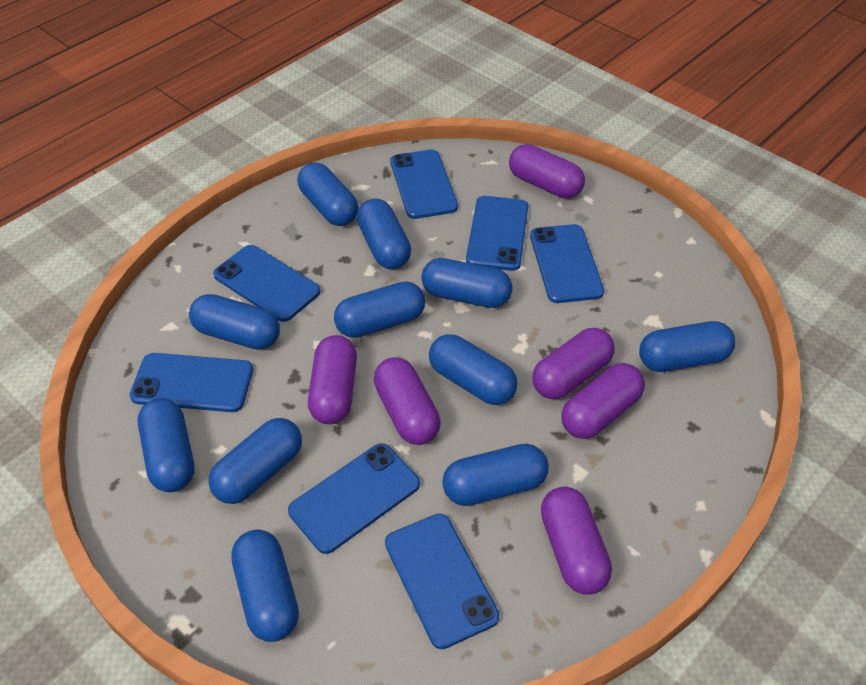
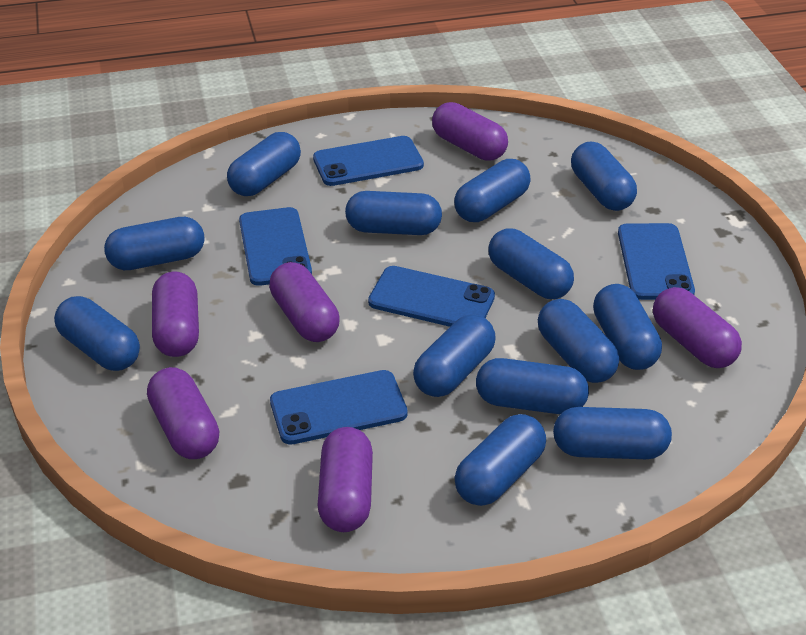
blue capsule: 11 -> 13
blue phone: 7 -> 5

